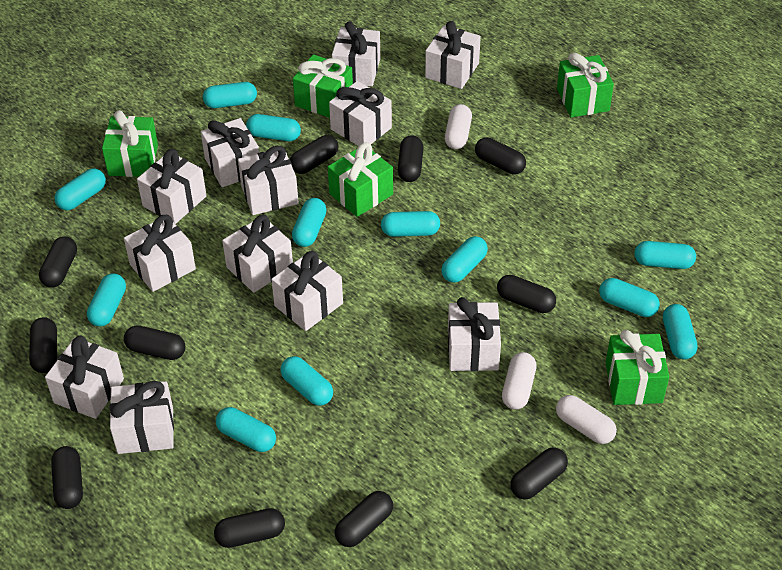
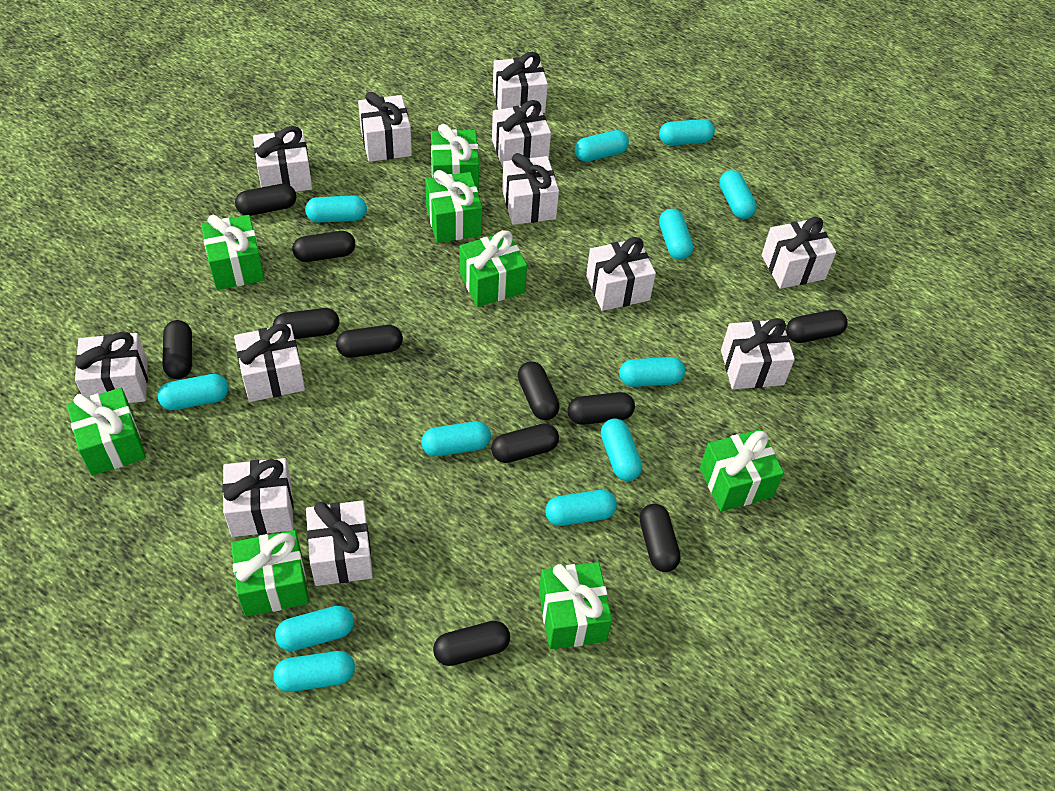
green gift: 5 -> 8
white capsule: 3 -> 0

